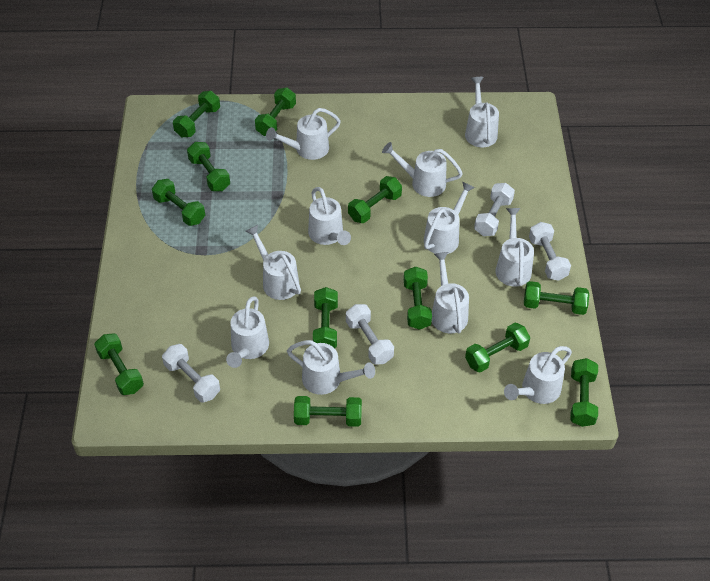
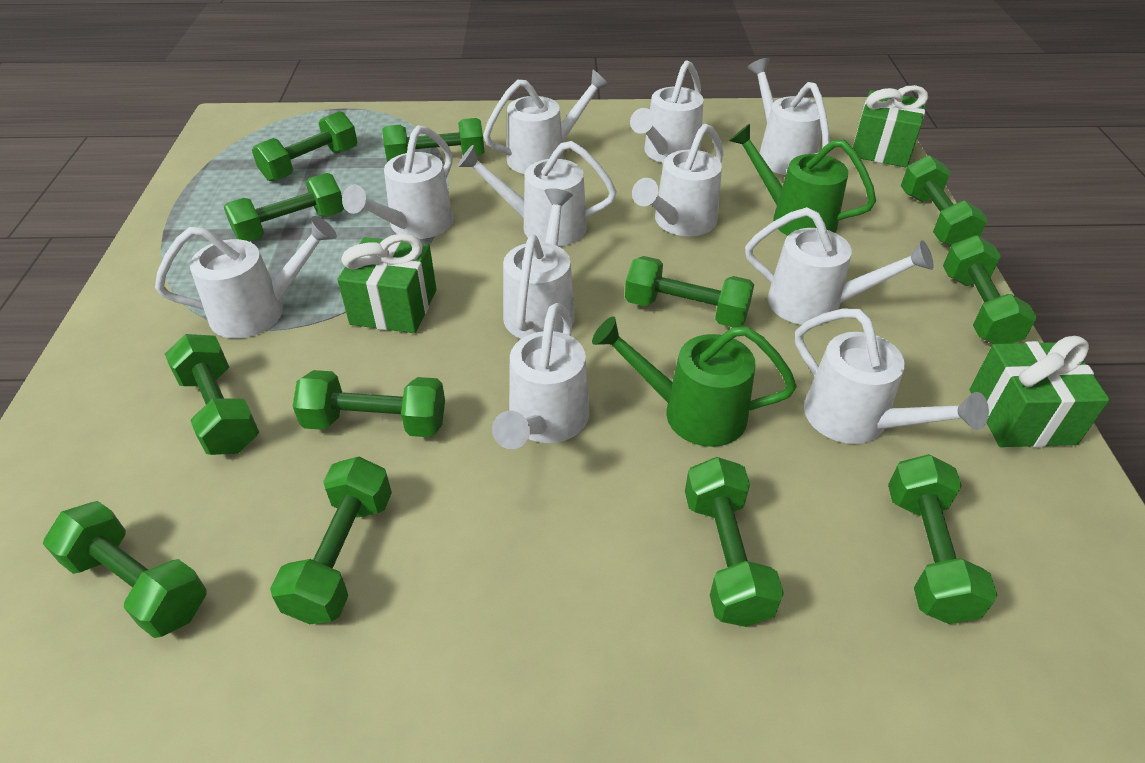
green gift: 0 -> 3
green watering can: 0 -> 2
white dumbbell: 4 -> 0

